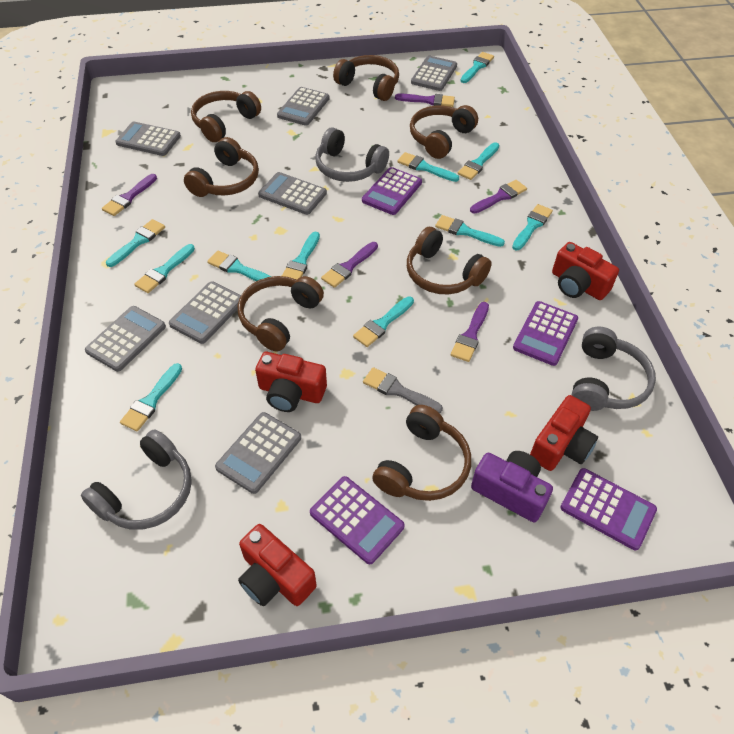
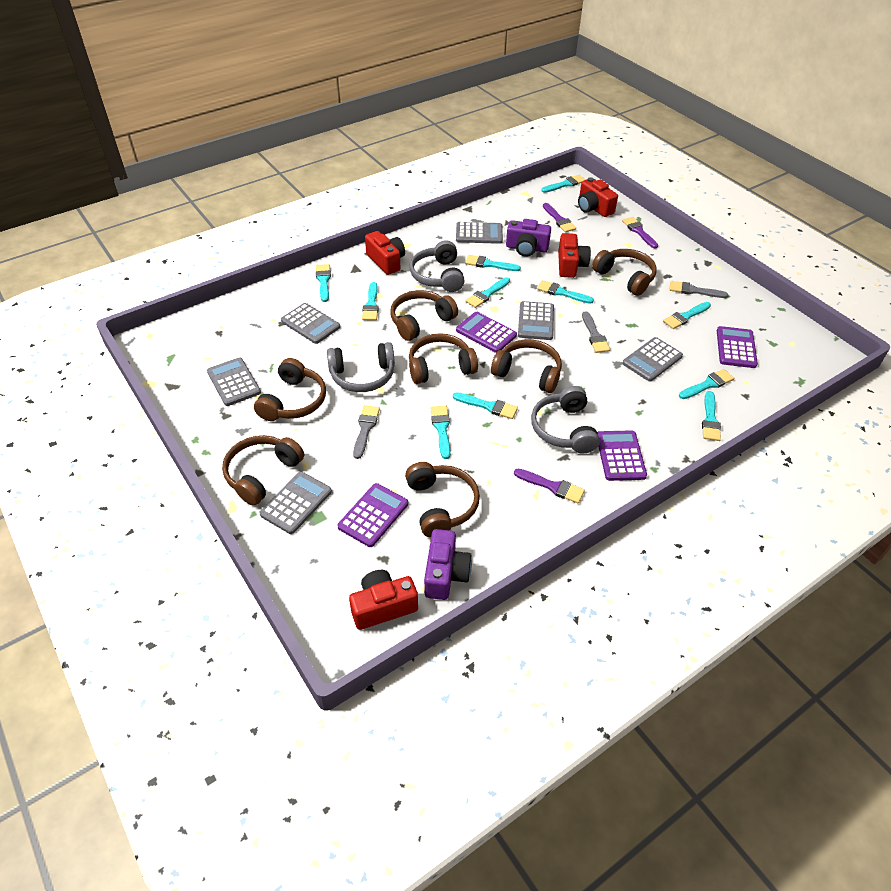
grey brush: 1 -> 3
grey calculator: 7 -> 6
purple brush: 5 -> 3
purple camera: 1 -> 2

